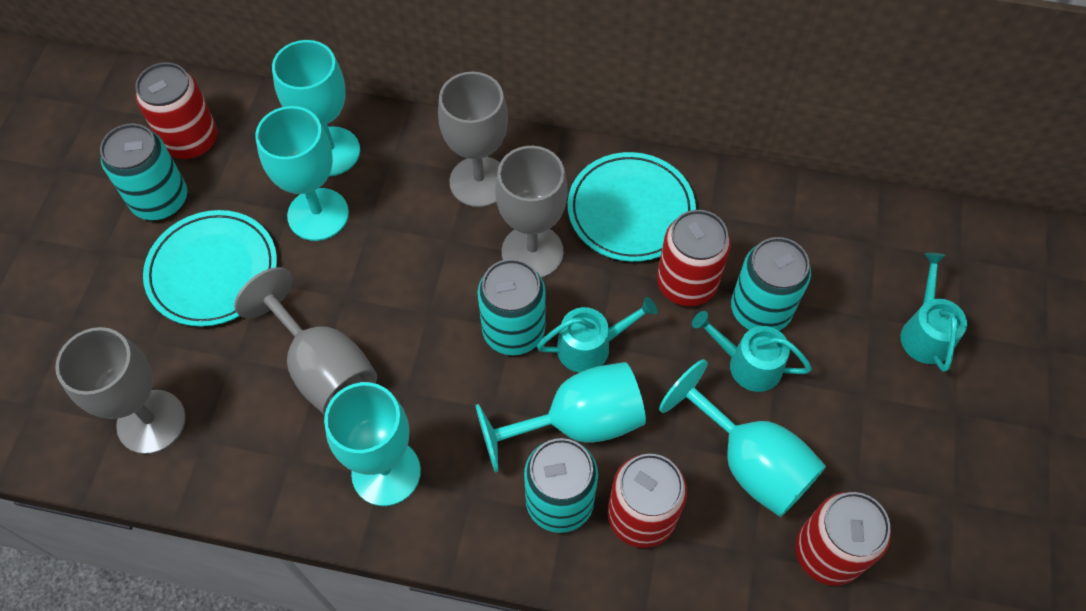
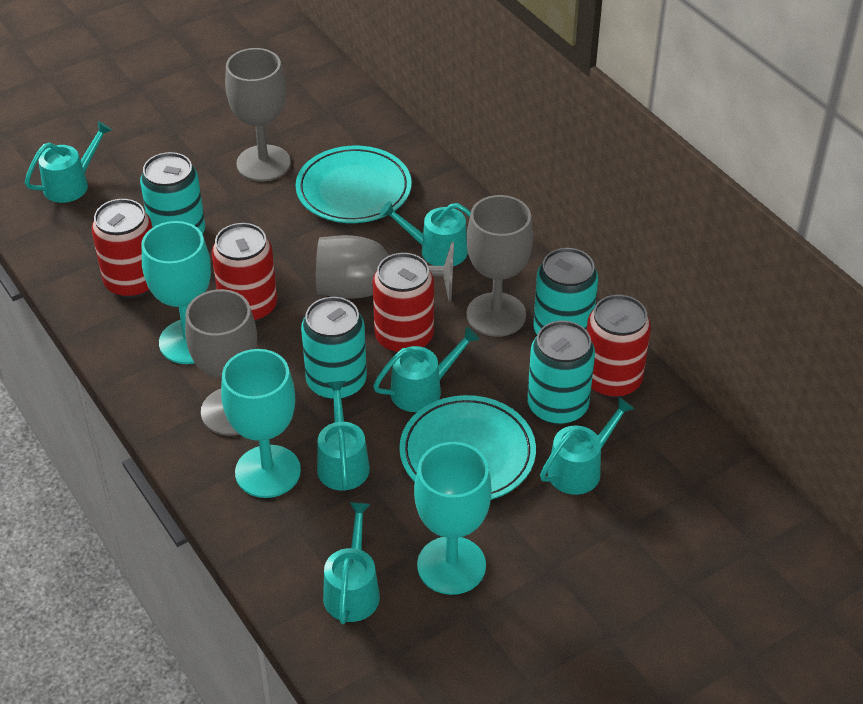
turquoise goblet: 5 -> 3
turquoise watering can: 3 -> 6

